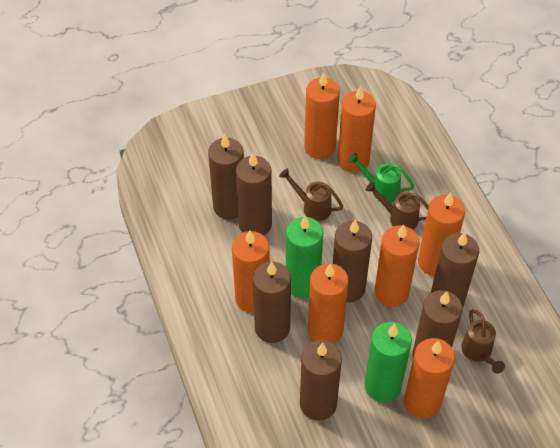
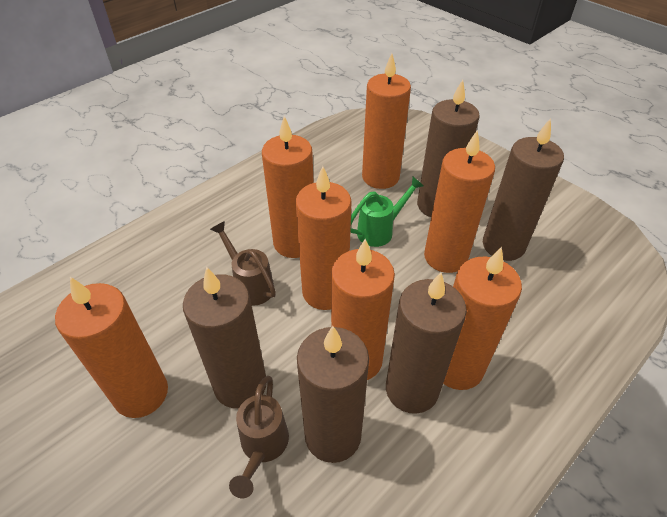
brown candle: 7 -> 5
brown watering can: 3 -> 2
green candle: 2 -> 0

